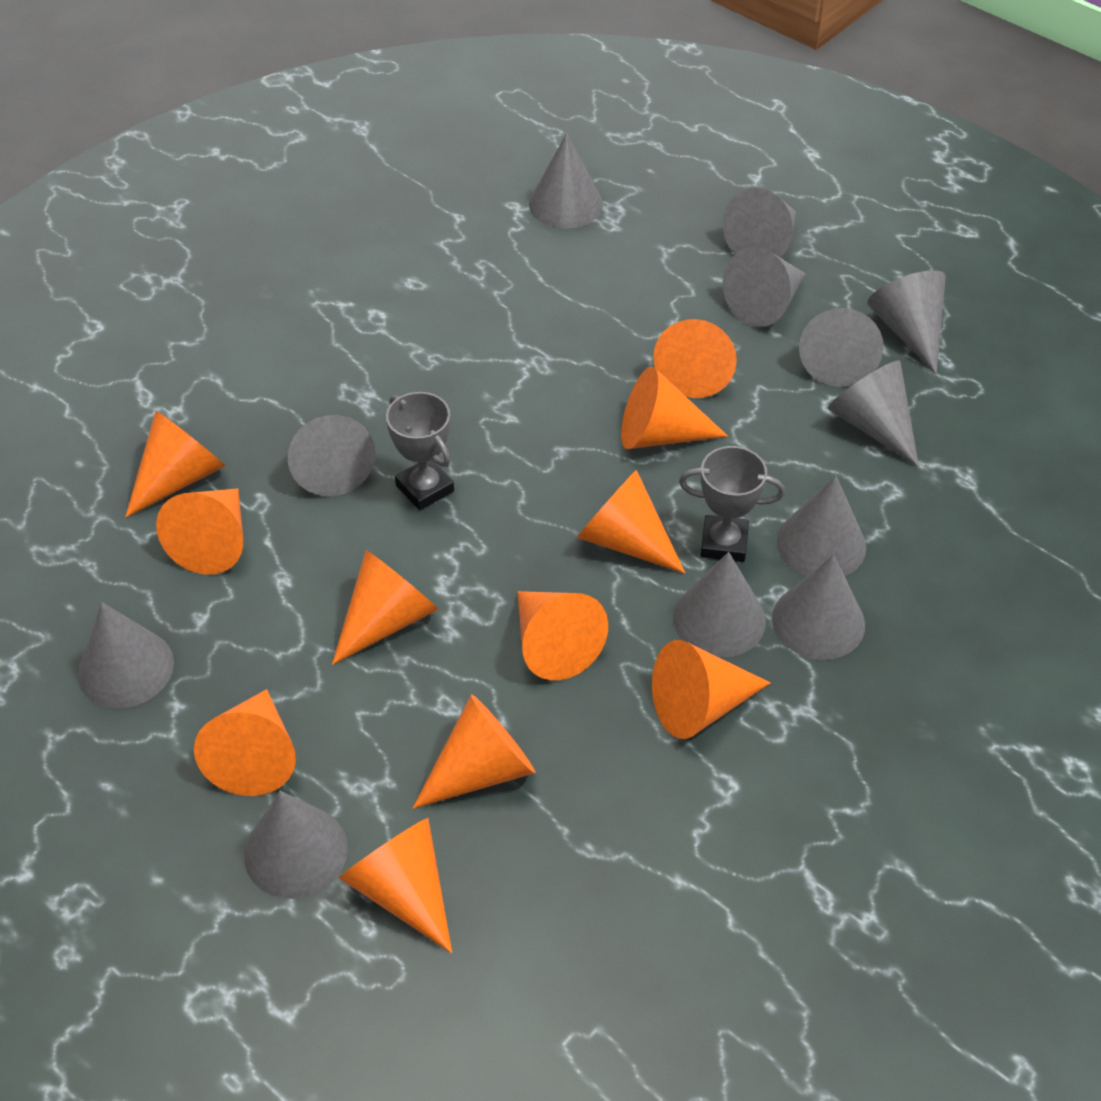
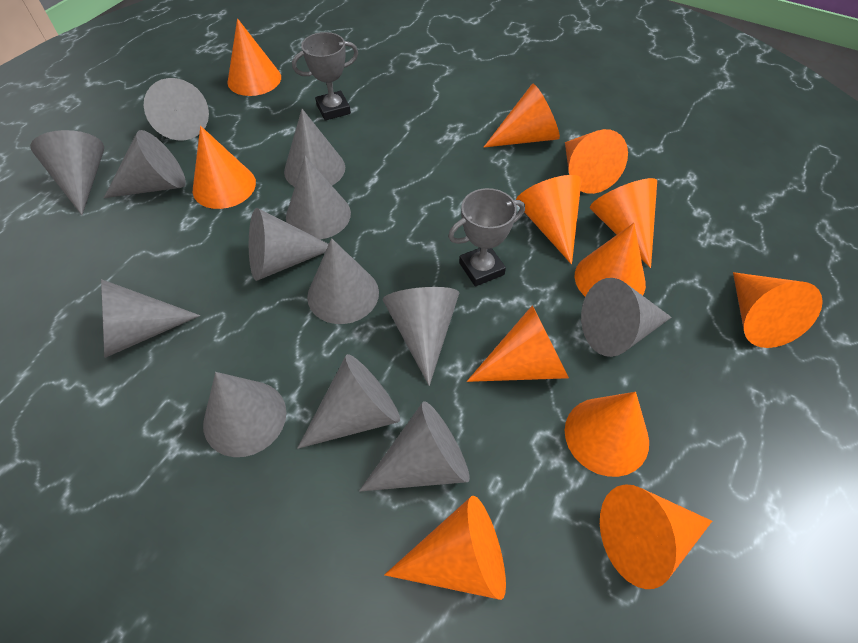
grey cone: 12 -> 13
orange cone: 11 -> 12

